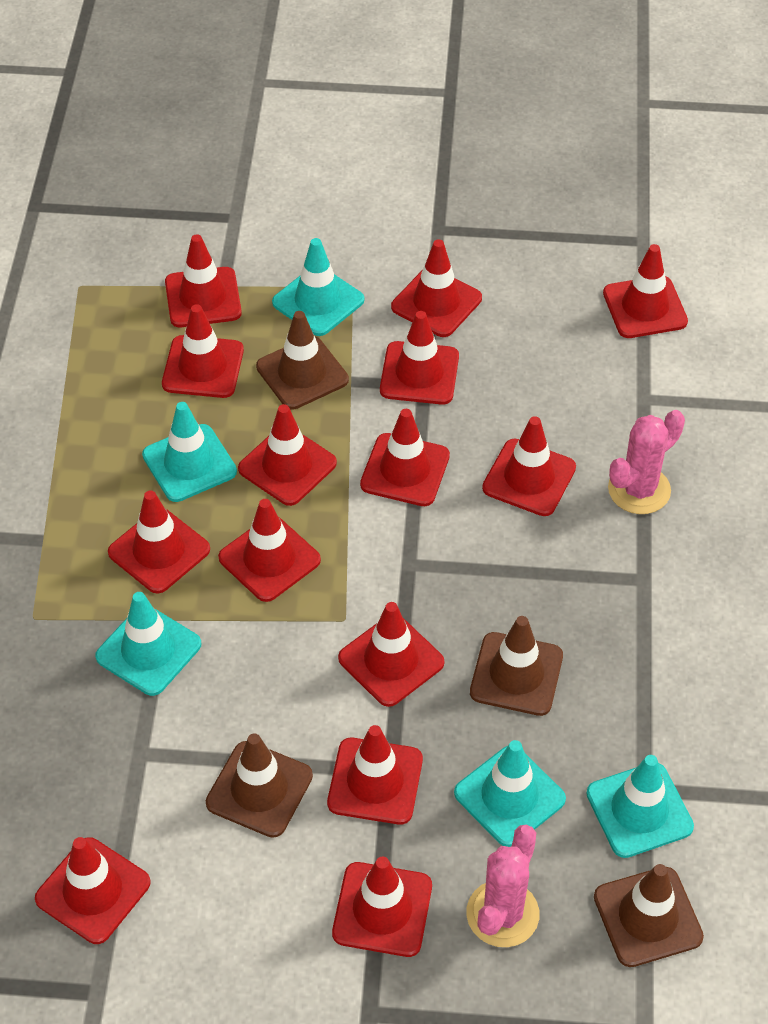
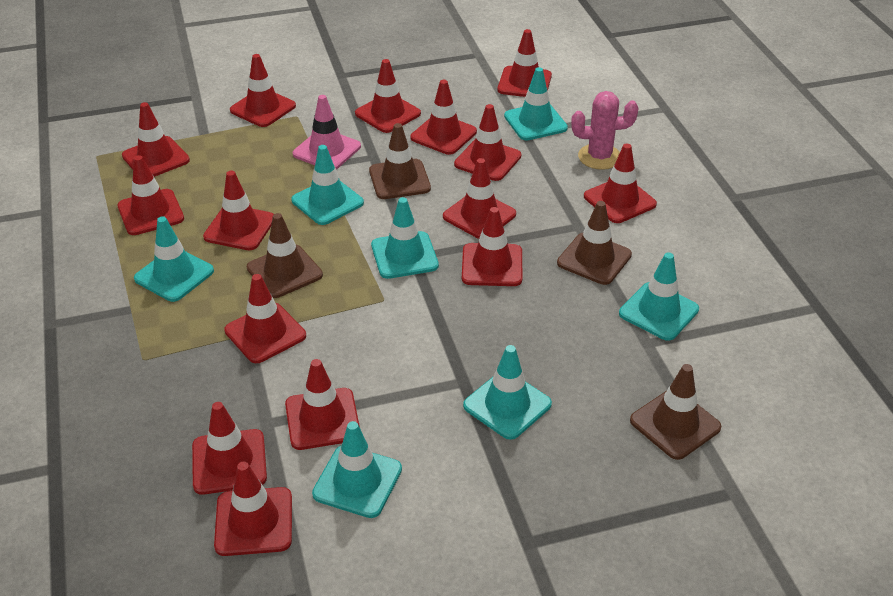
pink cactus: 2 -> 1
pink traffic cone: 0 -> 1
red traffic cone: 14 -> 15
turquoise traffic cone: 5 -> 7

